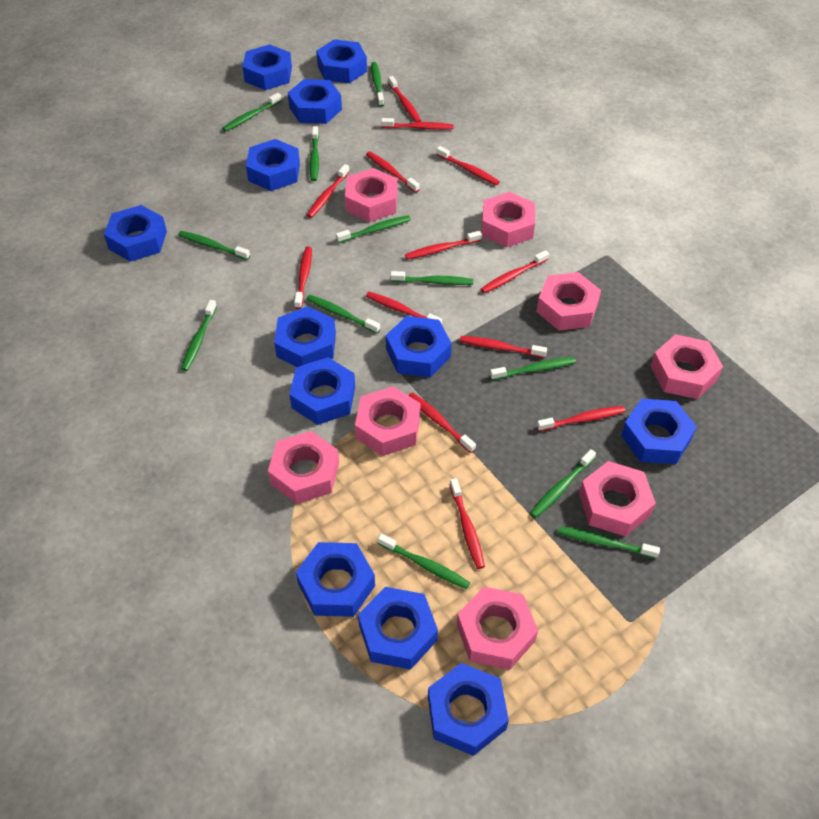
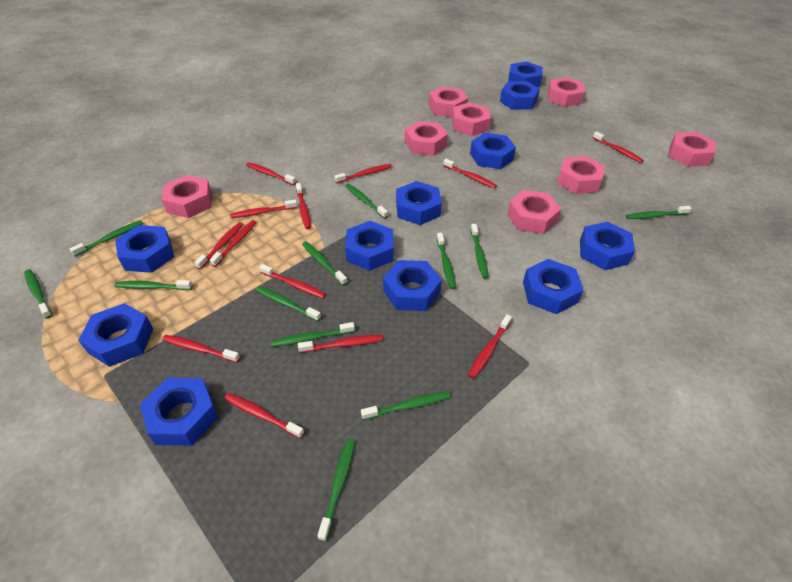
blue nut: 12 -> 11

